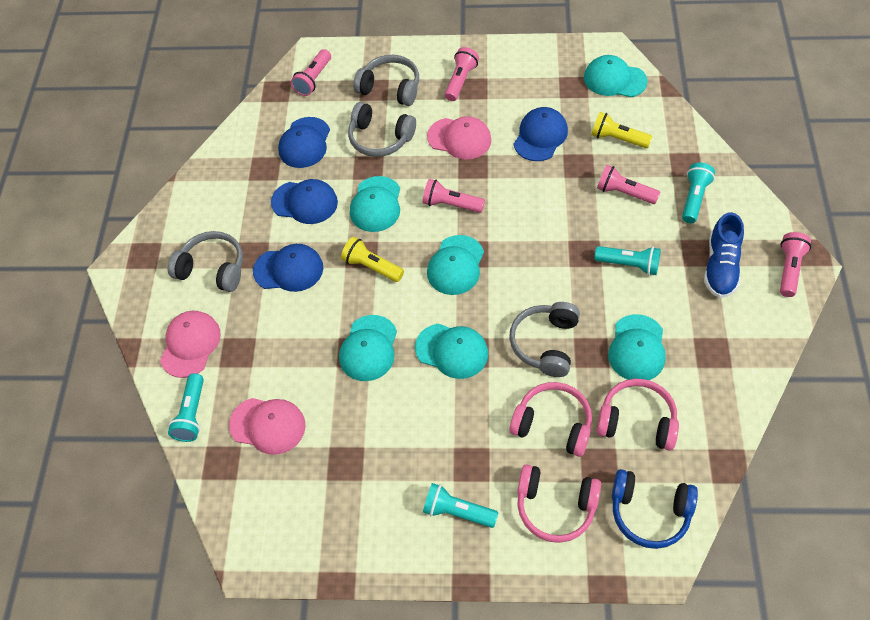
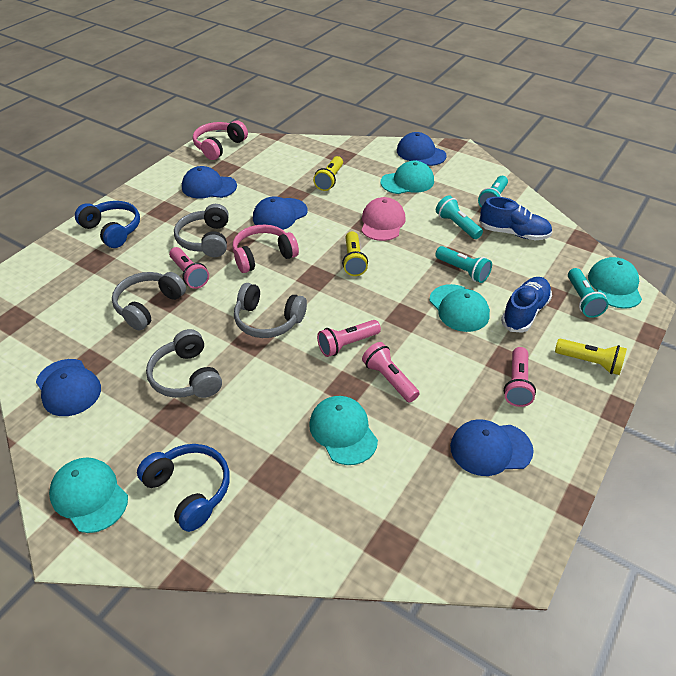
blue cap: 4 -> 5
blue headphones: 1 -> 2
blue shoe: 1 -> 2
pink cap: 3 -> 1
pink flashlight: 5 -> 4
pink headphones: 3 -> 2
turquoise cap: 6 -> 5
yellow flashlight: 2 -> 3

